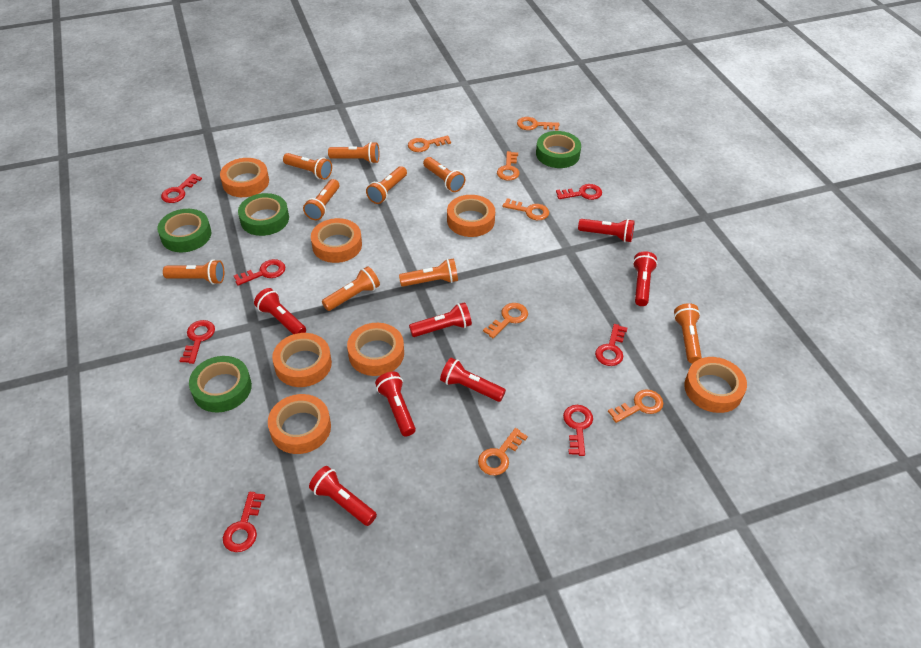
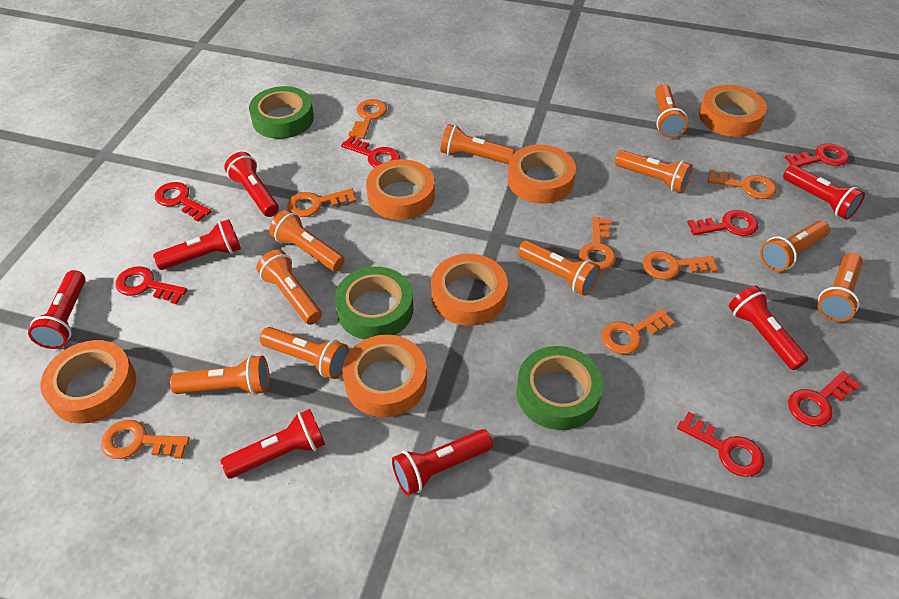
green tape: 4 -> 3
orange flashlight: 9 -> 10
orange tape: 7 -> 6

